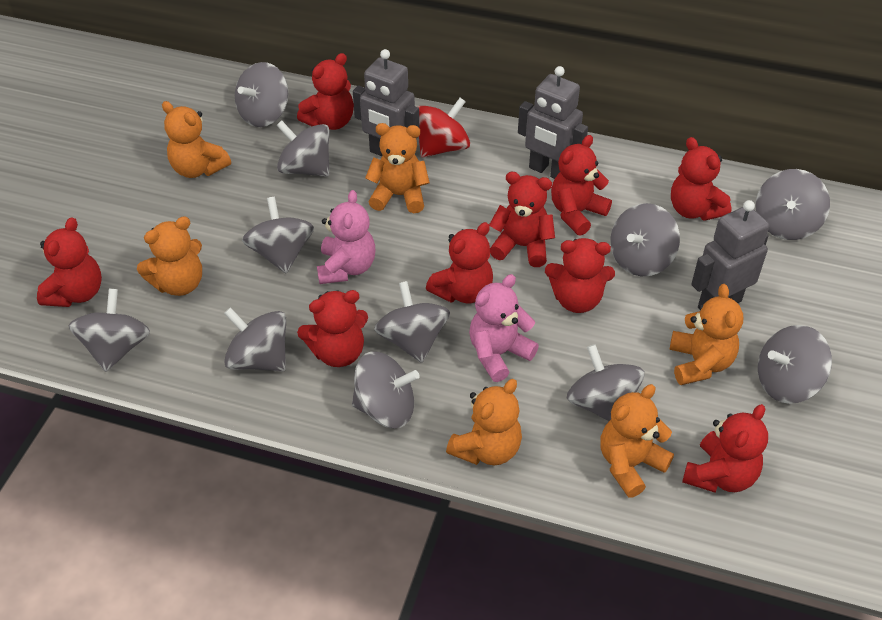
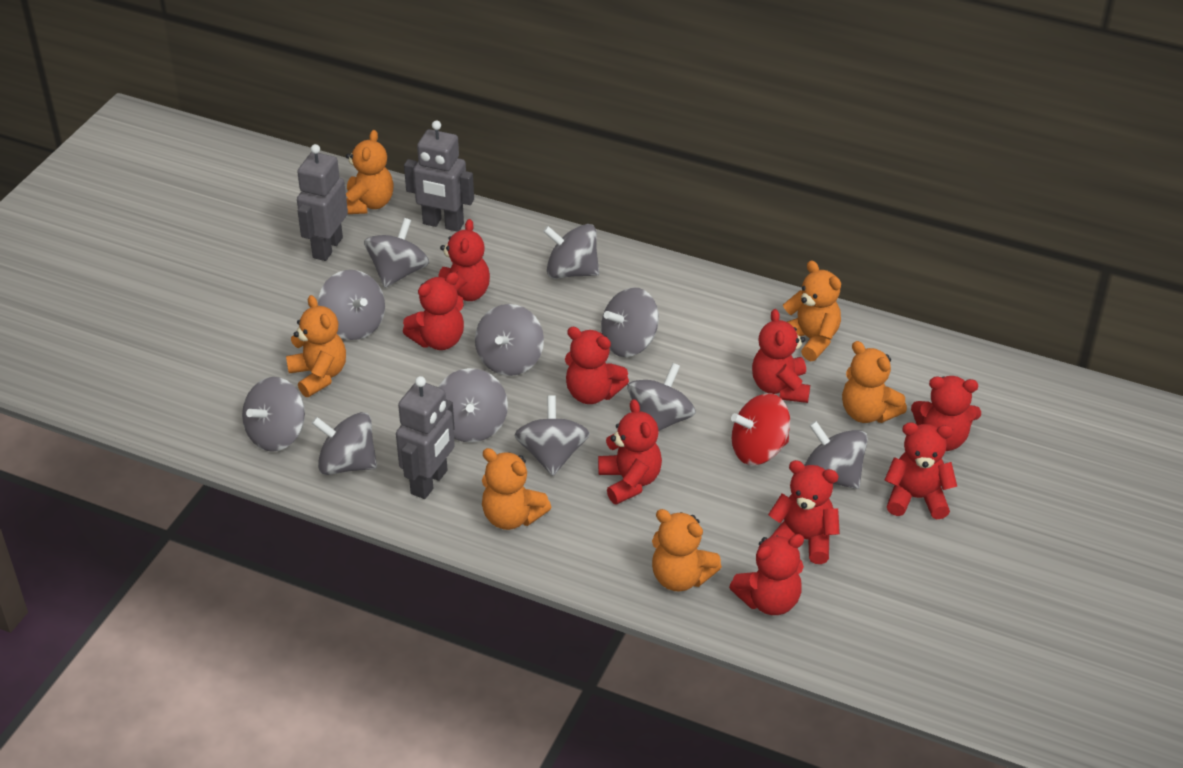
pink teddy bear: 2 -> 0

